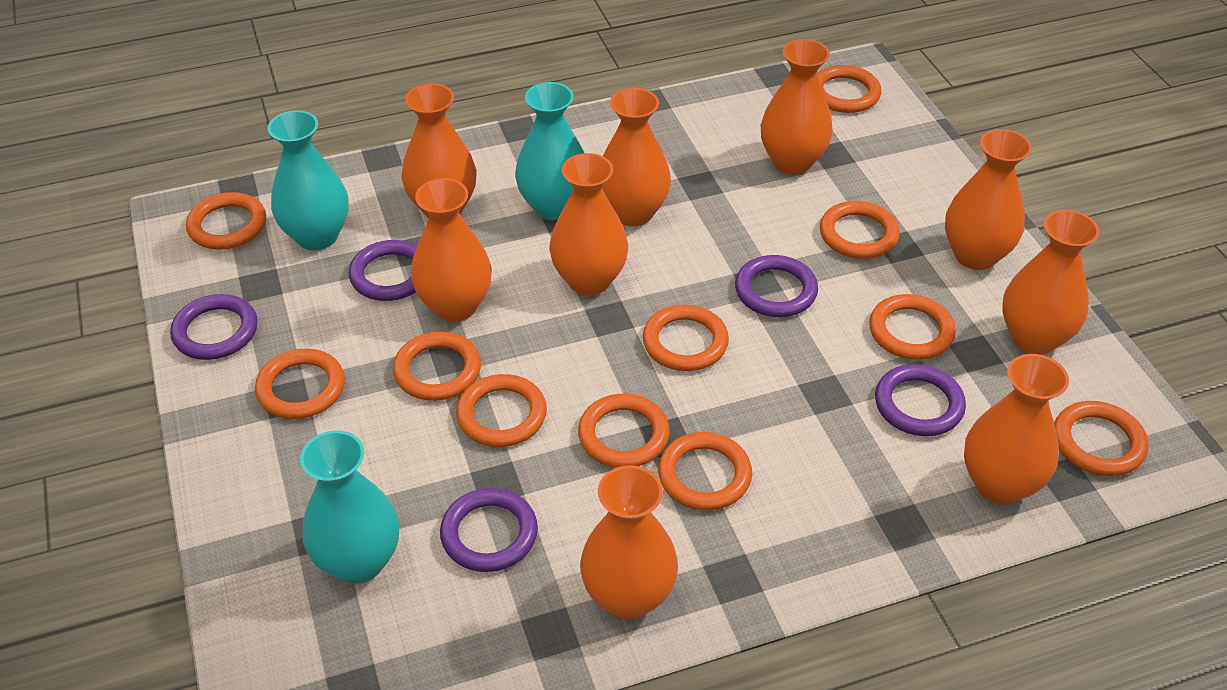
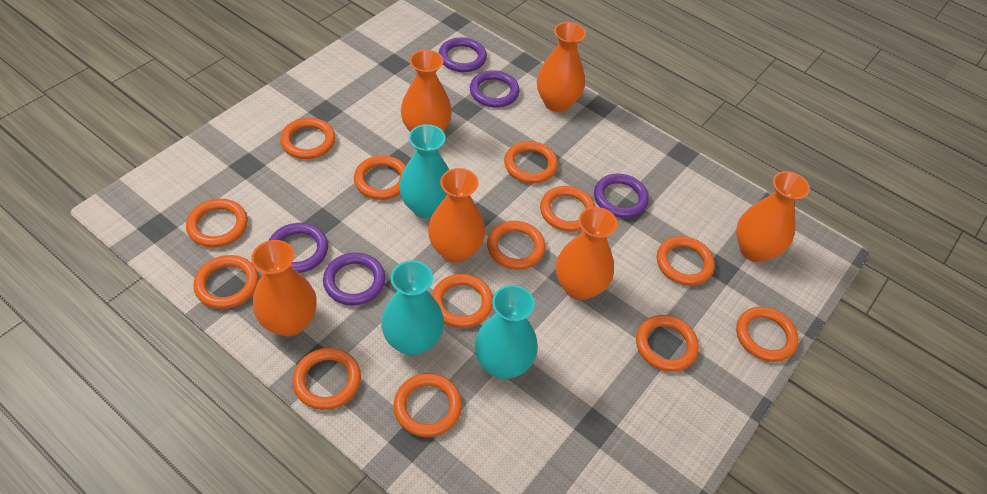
orange ring: 11 -> 13
orange vase: 9 -> 6

